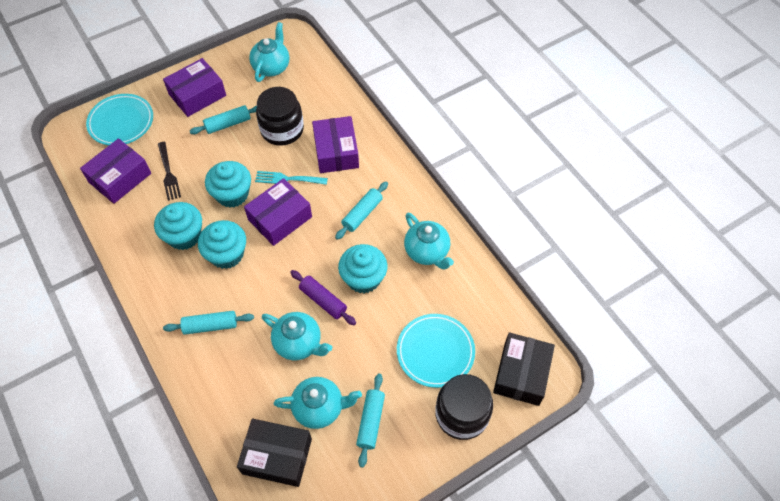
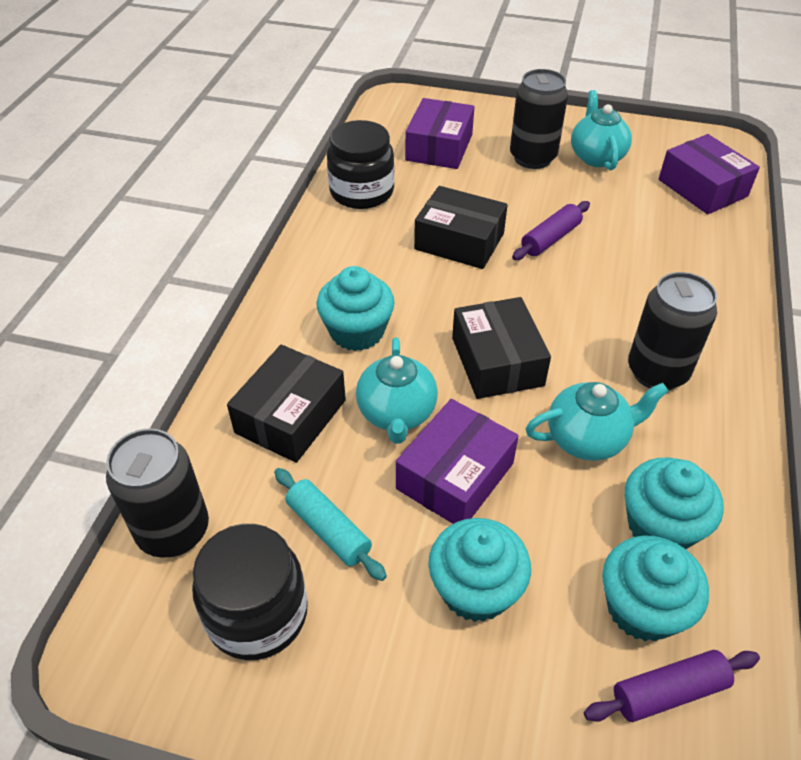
black box: 2 -> 3
black can: 0 -> 3
black fork: 1 -> 0
purple box: 4 -> 3
purple rolling pin: 1 -> 2
turquoise fork: 1 -> 0
turquoise plate: 2 -> 0
turquoise rolling pin: 4 -> 1
turquoise teapot: 4 -> 3

